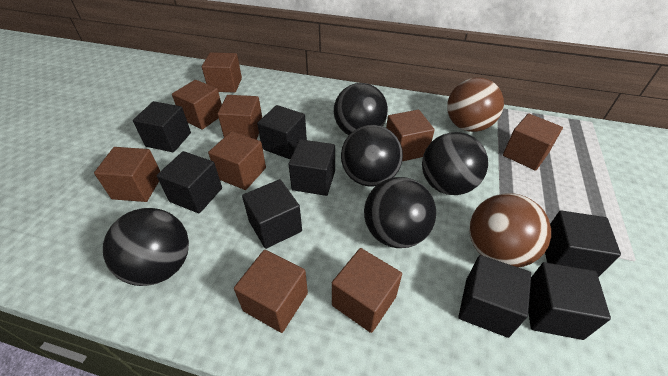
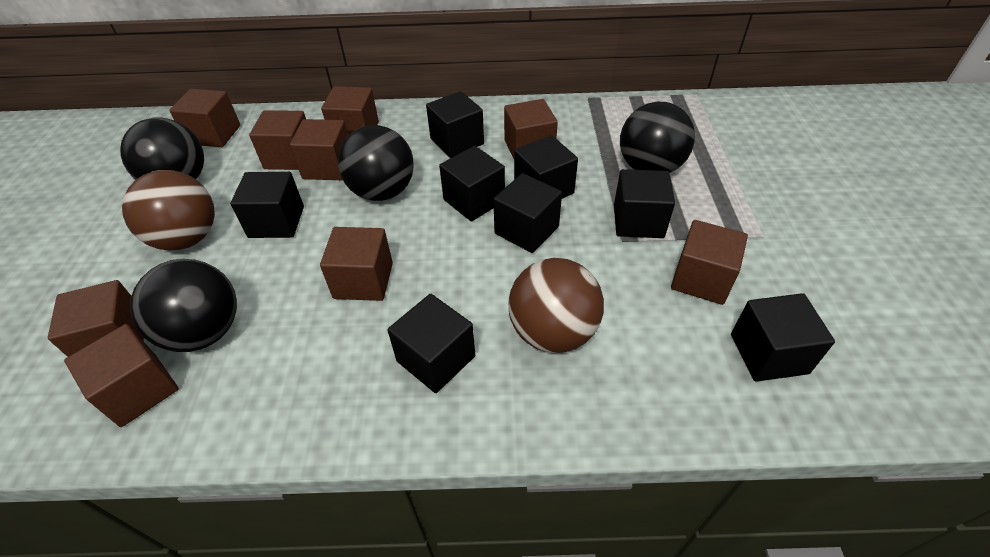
black ball: 5 -> 4

